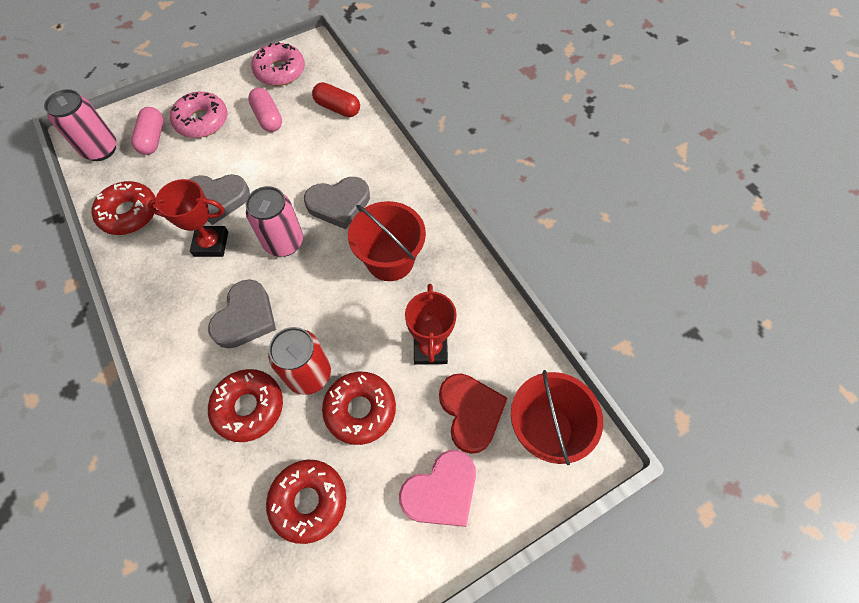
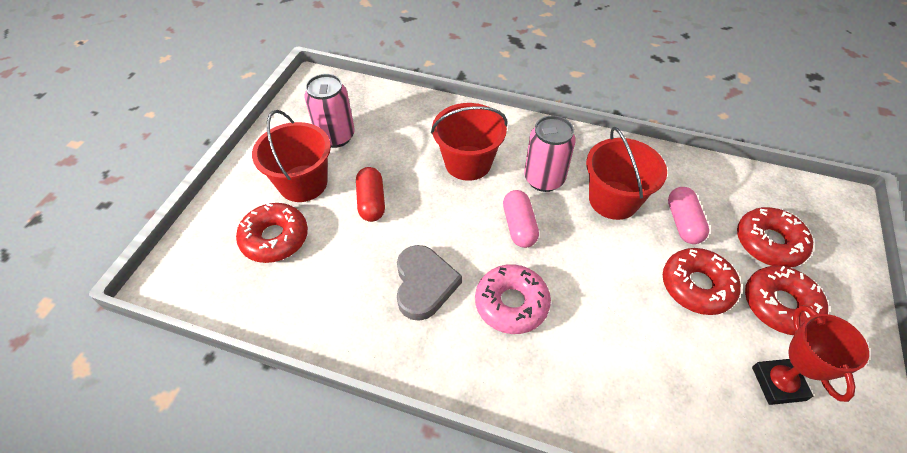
grey heart: 3 -> 1
pink donut: 2 -> 1
pink heart: 1 -> 0
red bucket: 2 -> 3
red can: 1 -> 0
red heart: 1 -> 0
red trophy: 2 -> 1

